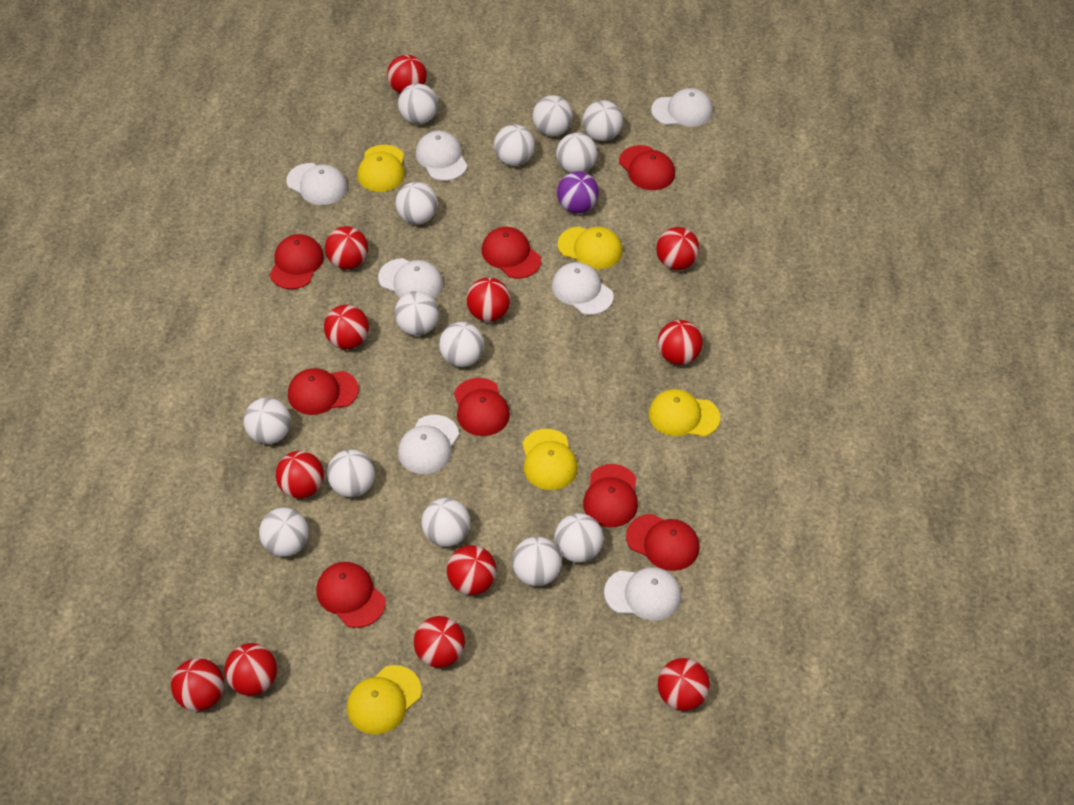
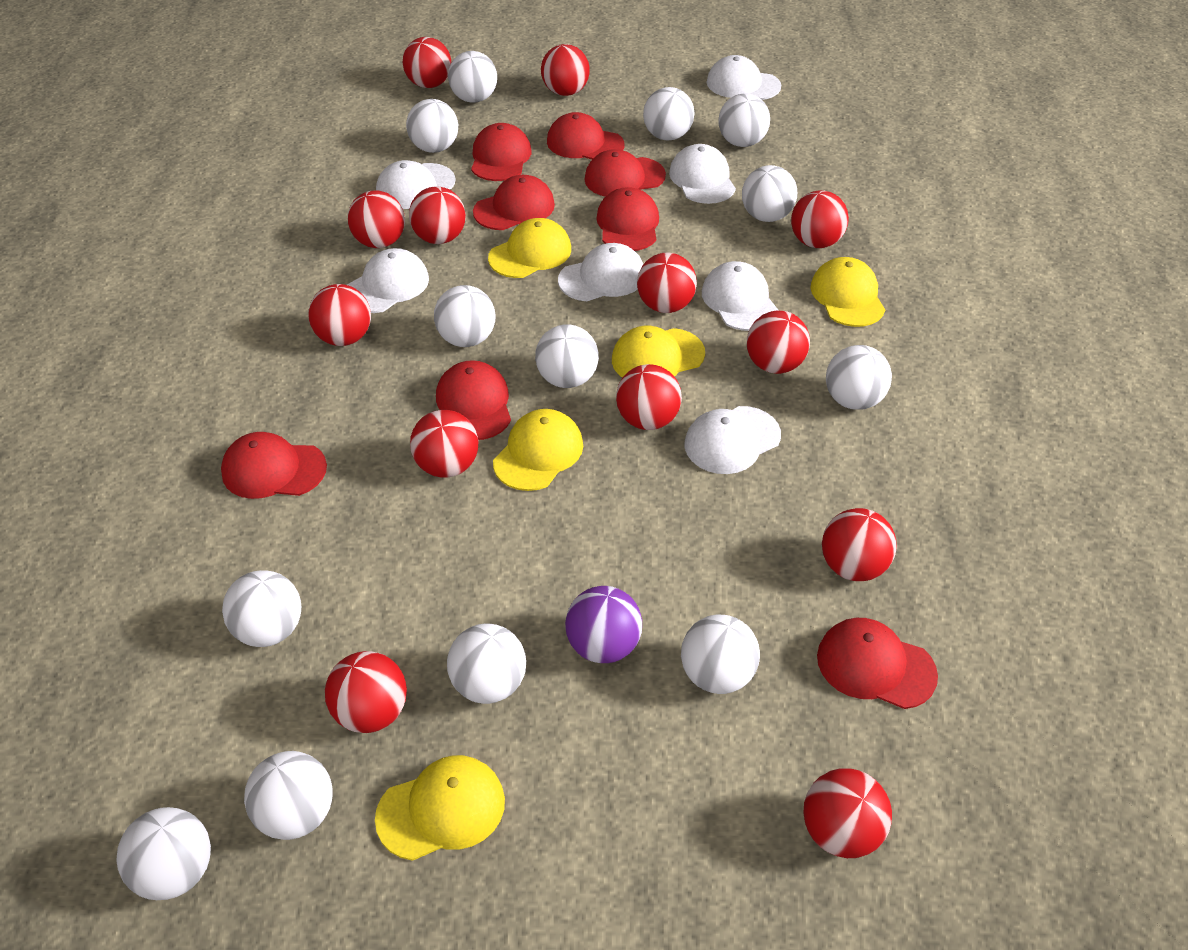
red ball: 12 -> 13
white ball: 14 -> 13

